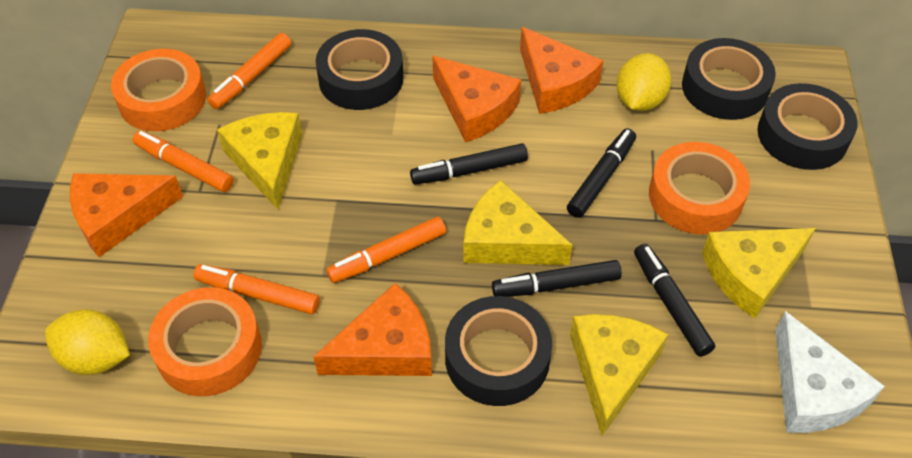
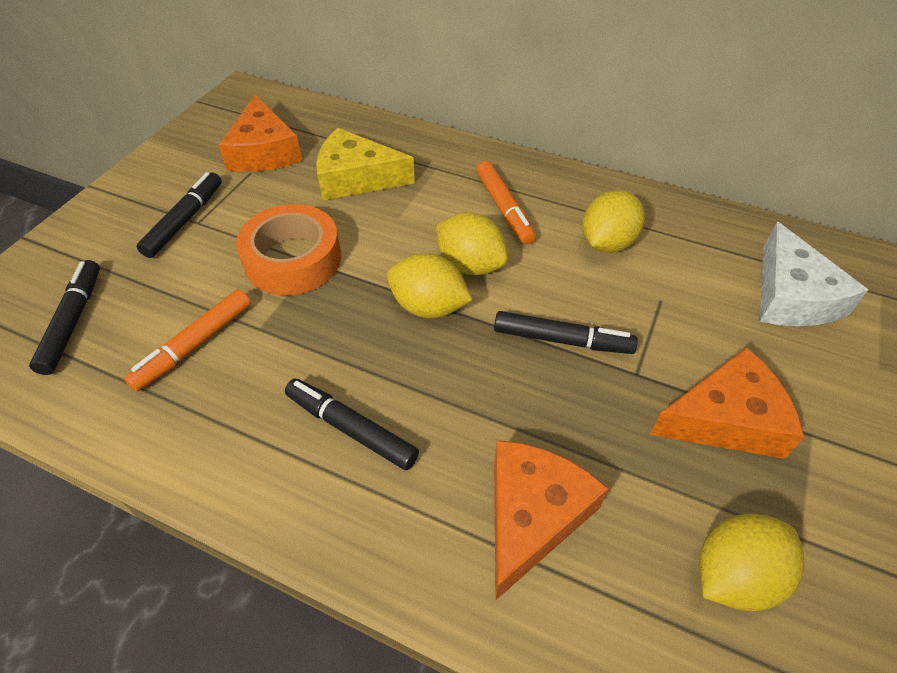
black tape: 4 -> 0
orange cheese: 4 -> 3
orange marker: 4 -> 2
orange tape: 3 -> 1
yellow cheese: 4 -> 1
yellow lemon: 2 -> 4

